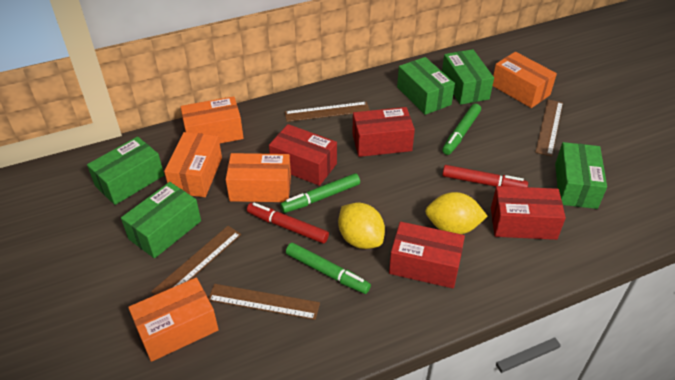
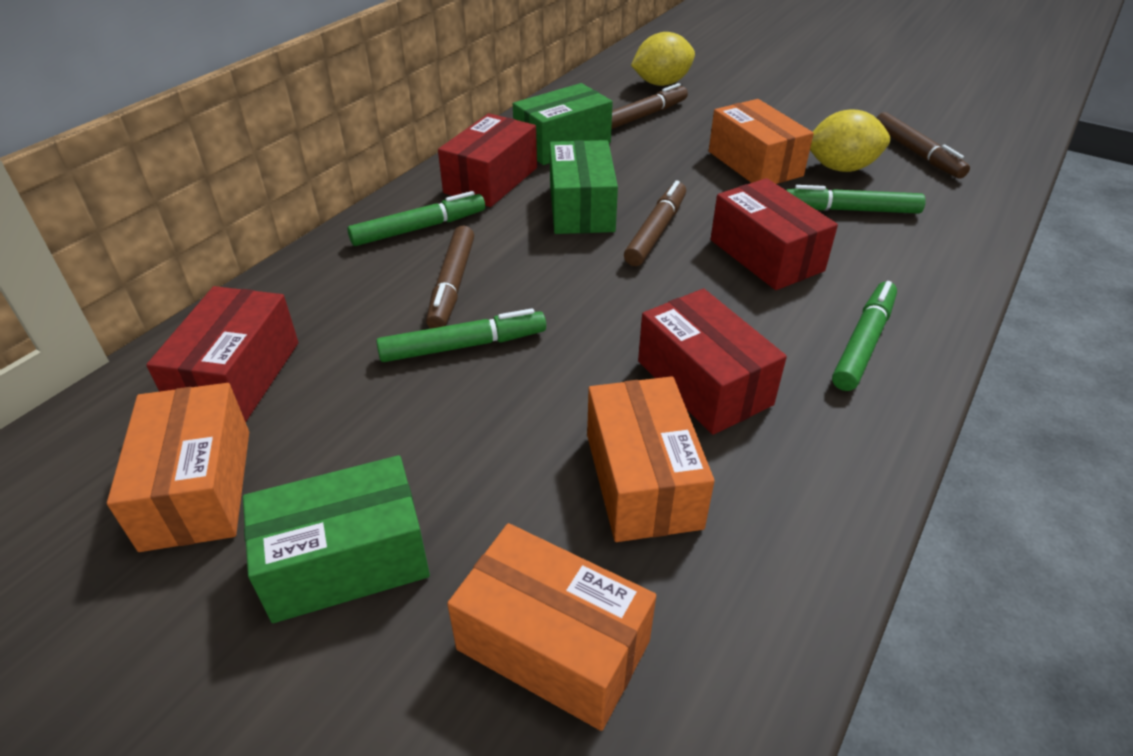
brown marker: 0 -> 4
brown ruler: 4 -> 0
green box: 5 -> 3
green marker: 3 -> 4
orange box: 5 -> 4
red marker: 2 -> 0

